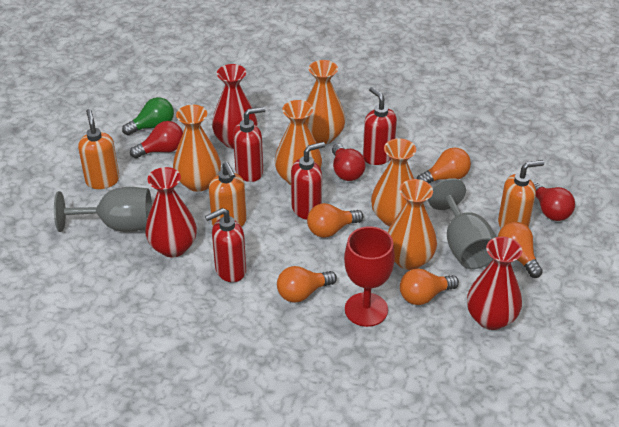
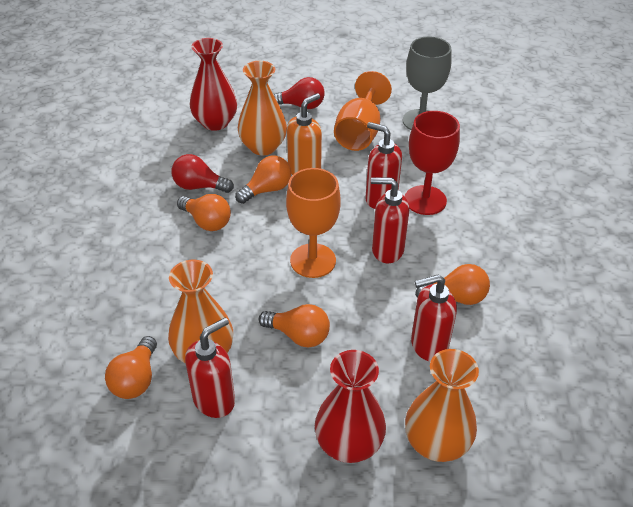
green light bulb: 1 -> 0
grey goblet: 2 -> 1
orange goblet: 0 -> 2
orange soap dispenser: 3 -> 1
orange vase: 5 -> 3
red light bulb: 3 -> 2
red vase: 3 -> 2

